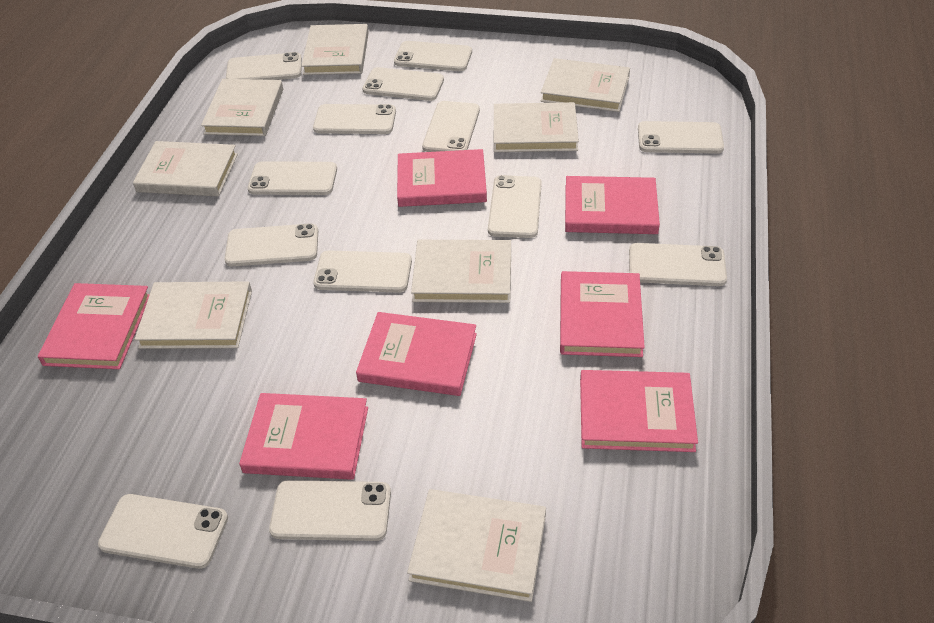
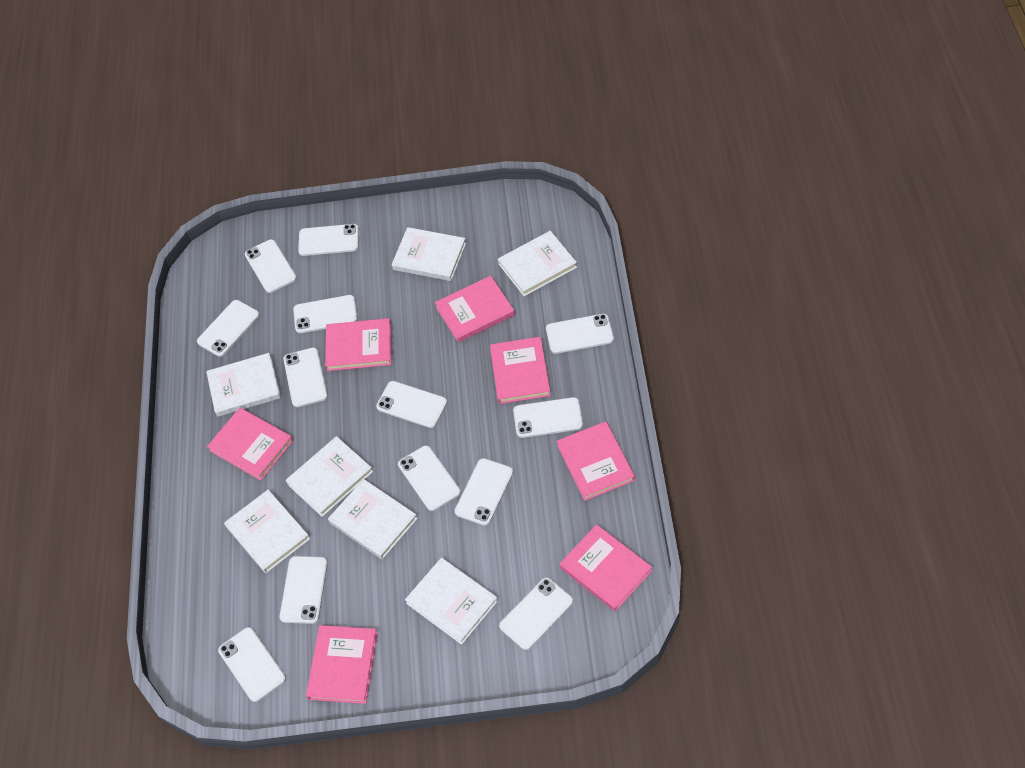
white book: 8 -> 7

